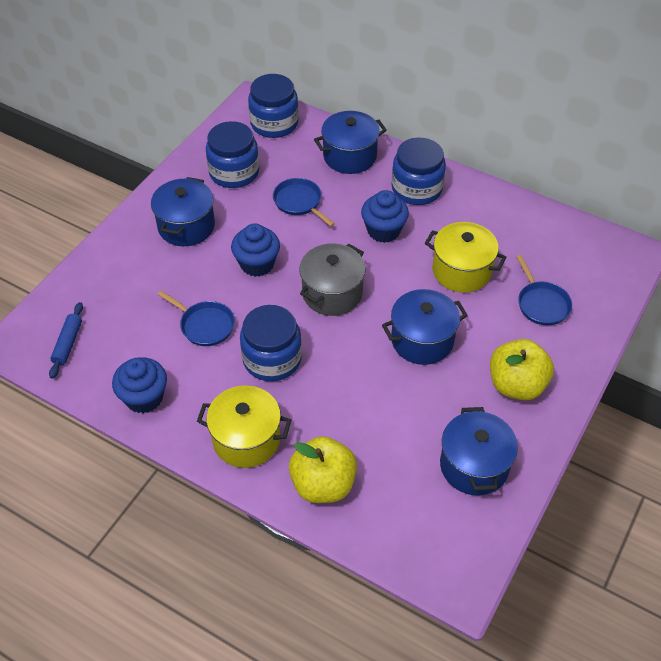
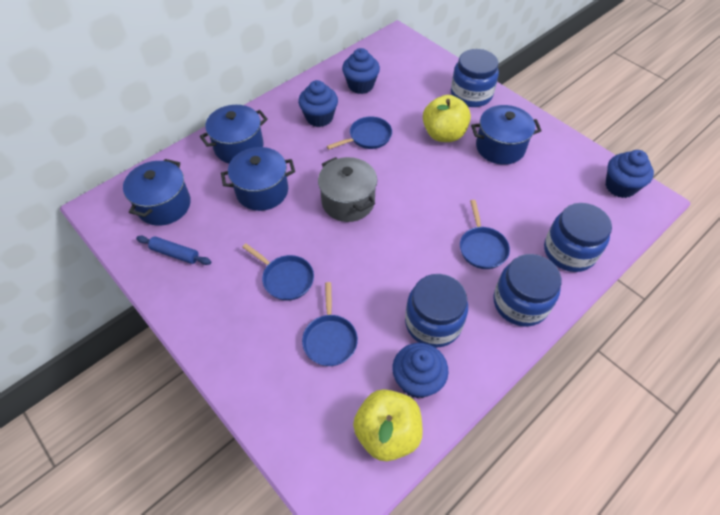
blue cupcake: 3 -> 4
blue pan: 3 -> 4
yellow pot: 2 -> 0

